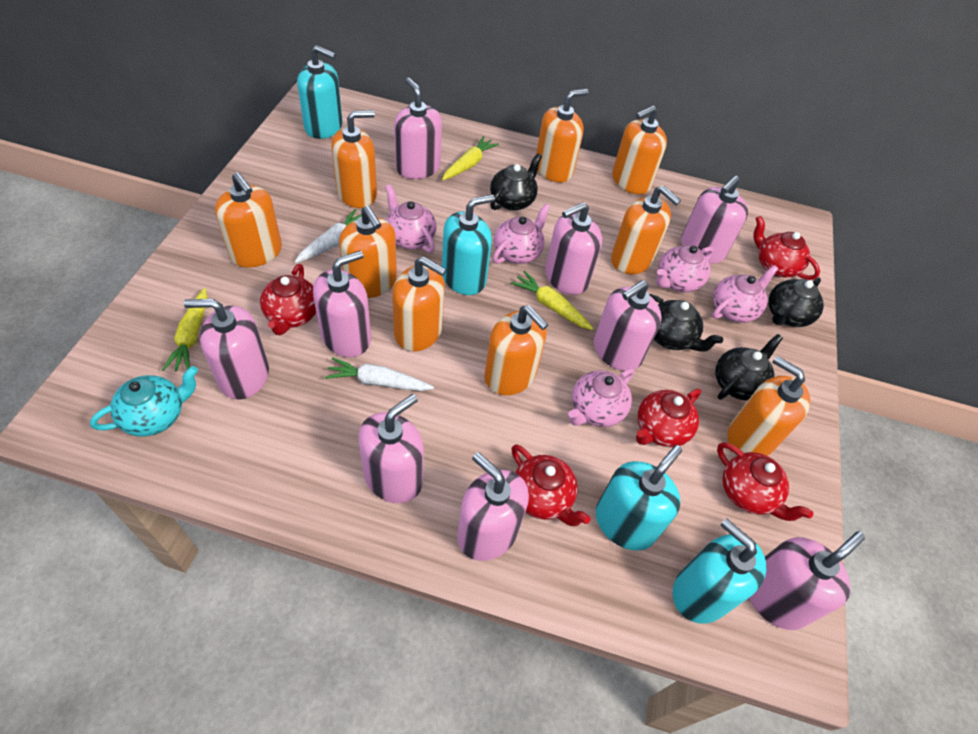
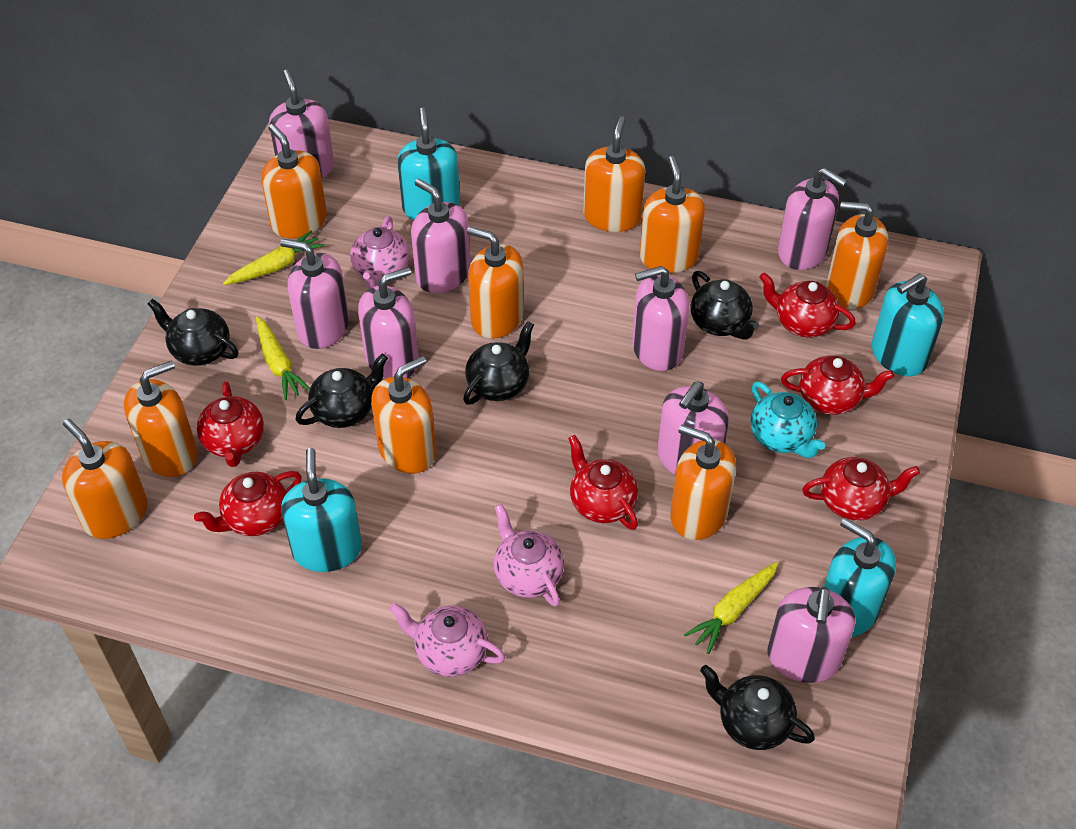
black teapot: 4 -> 5
pink soap dispenser: 9 -> 8
pink teapot: 5 -> 3
red teapot: 5 -> 6
white carrot: 2 -> 0

